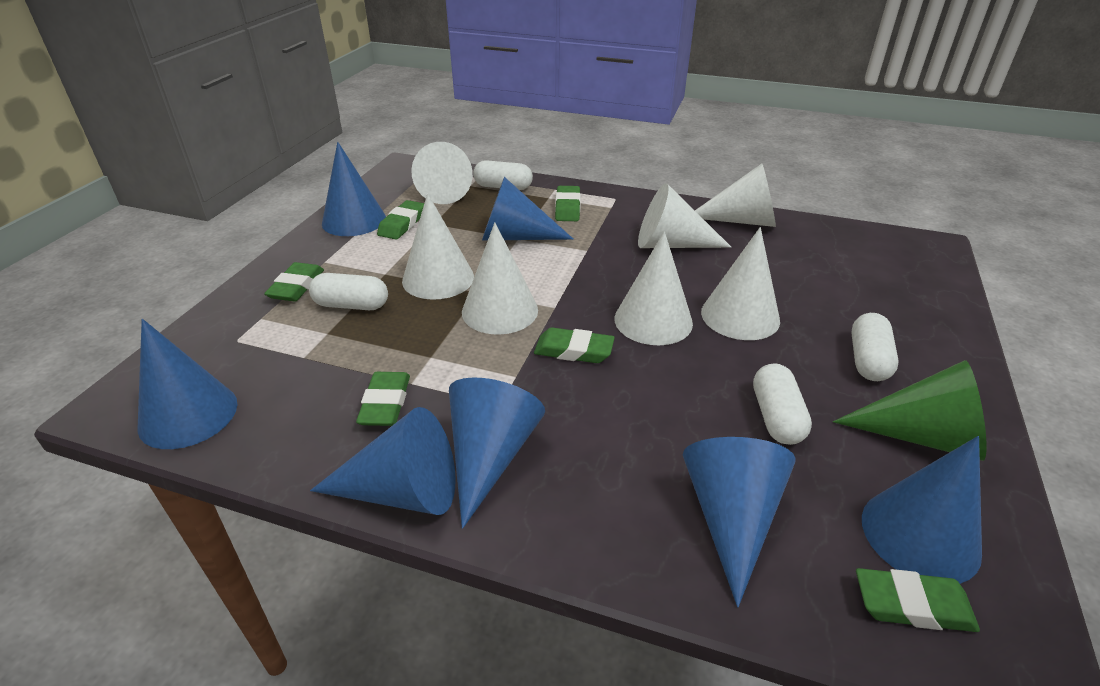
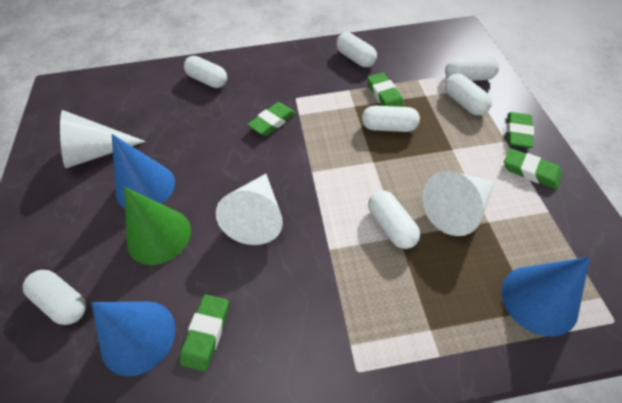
blue cone: 7 -> 3
green eraser: 6 -> 5
white capsule: 4 -> 7
white cone: 7 -> 3

